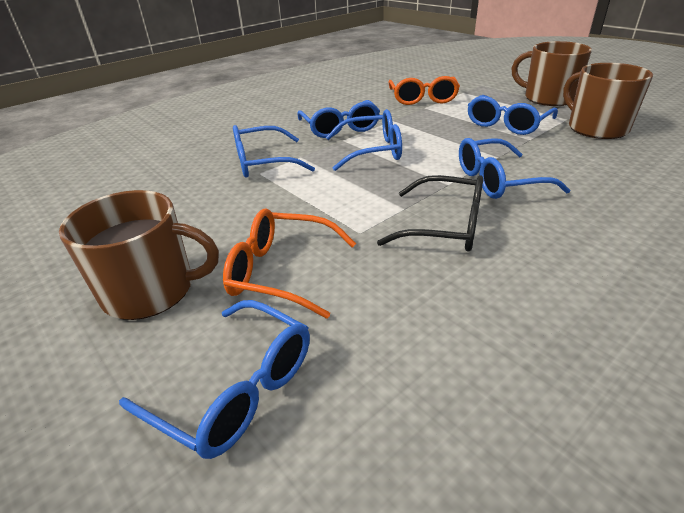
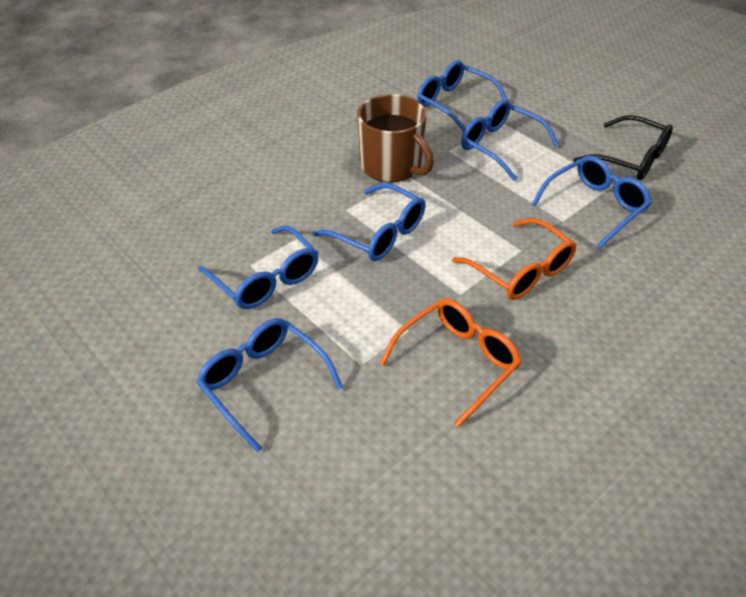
brown mug: 3 -> 1

